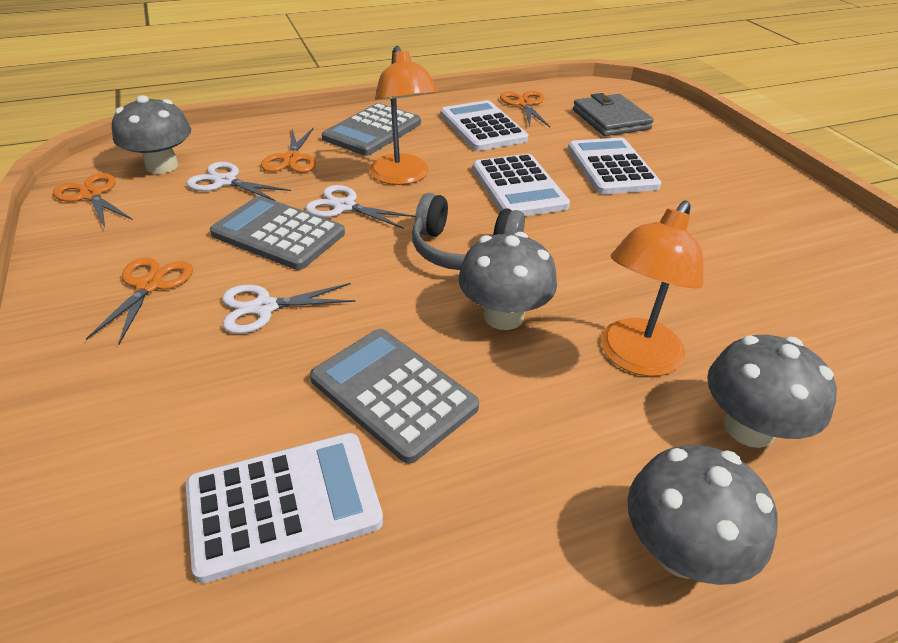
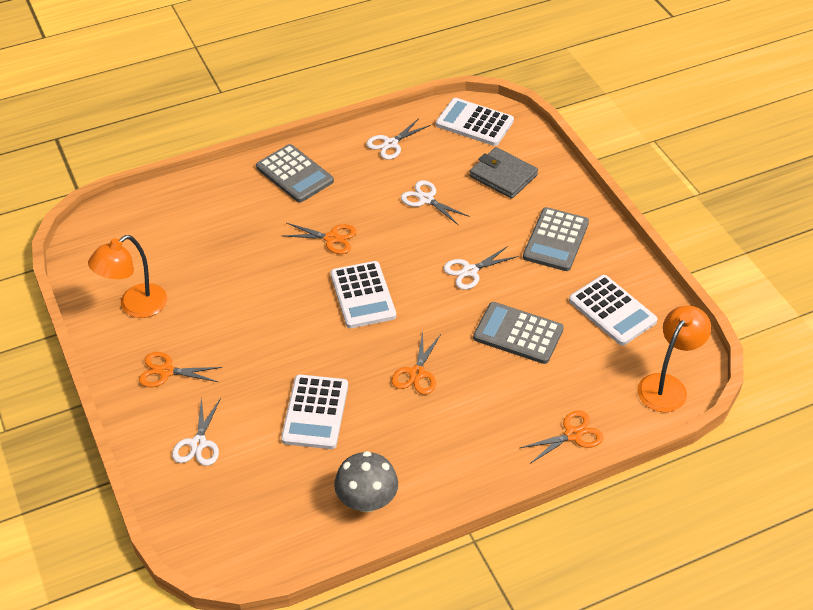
grey headphones: 1 -> 0
grey mushroom: 4 -> 1
white scissors: 3 -> 4

